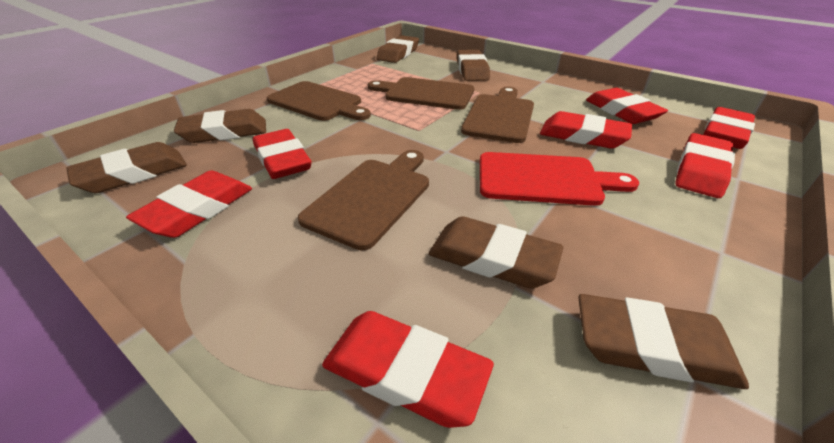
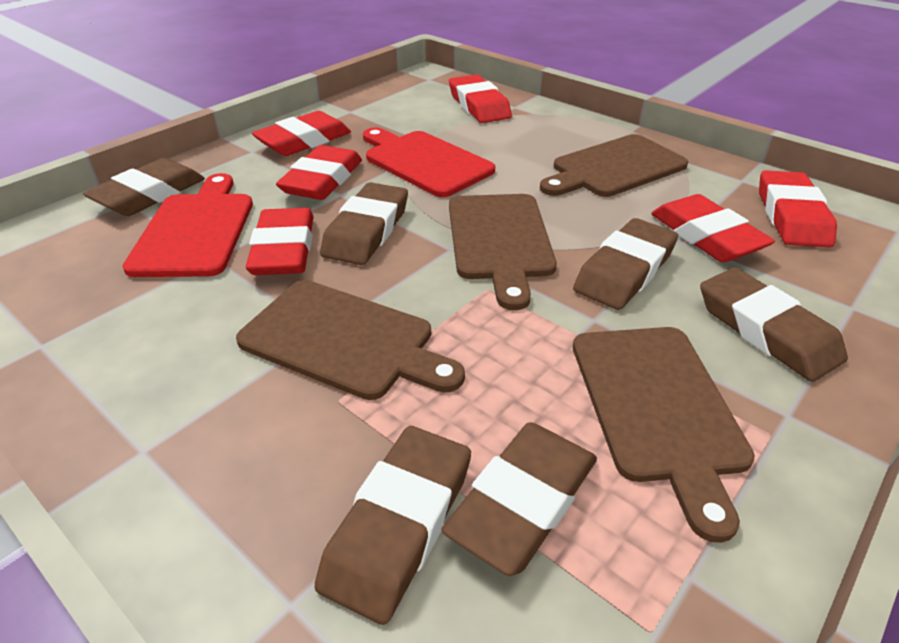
red cutting board: 1 -> 2
red eraser: 7 -> 6

